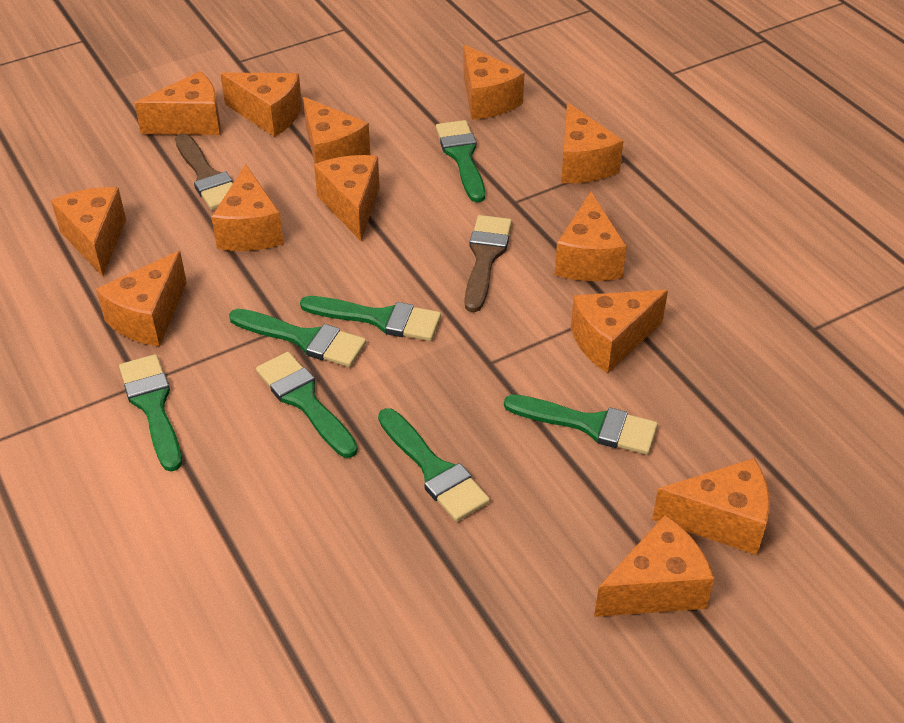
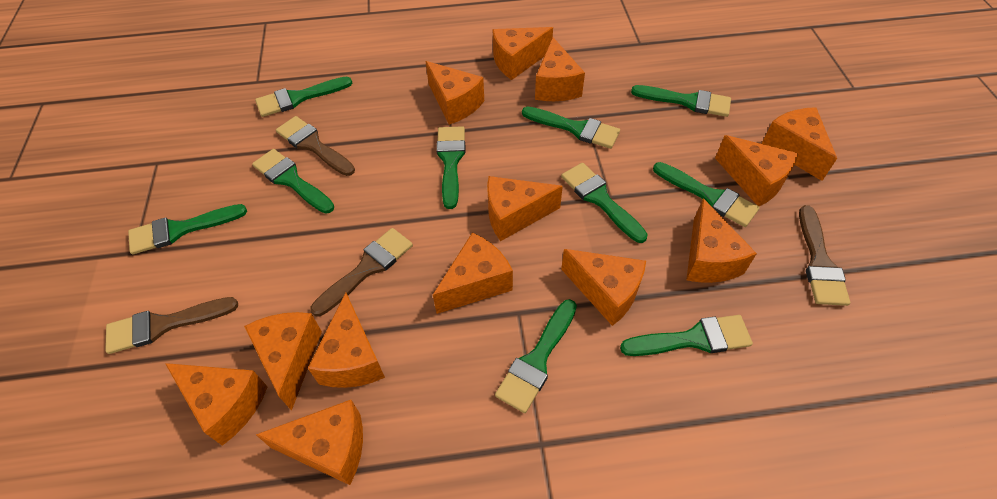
brown brush: 2 -> 4
green brush: 7 -> 10

